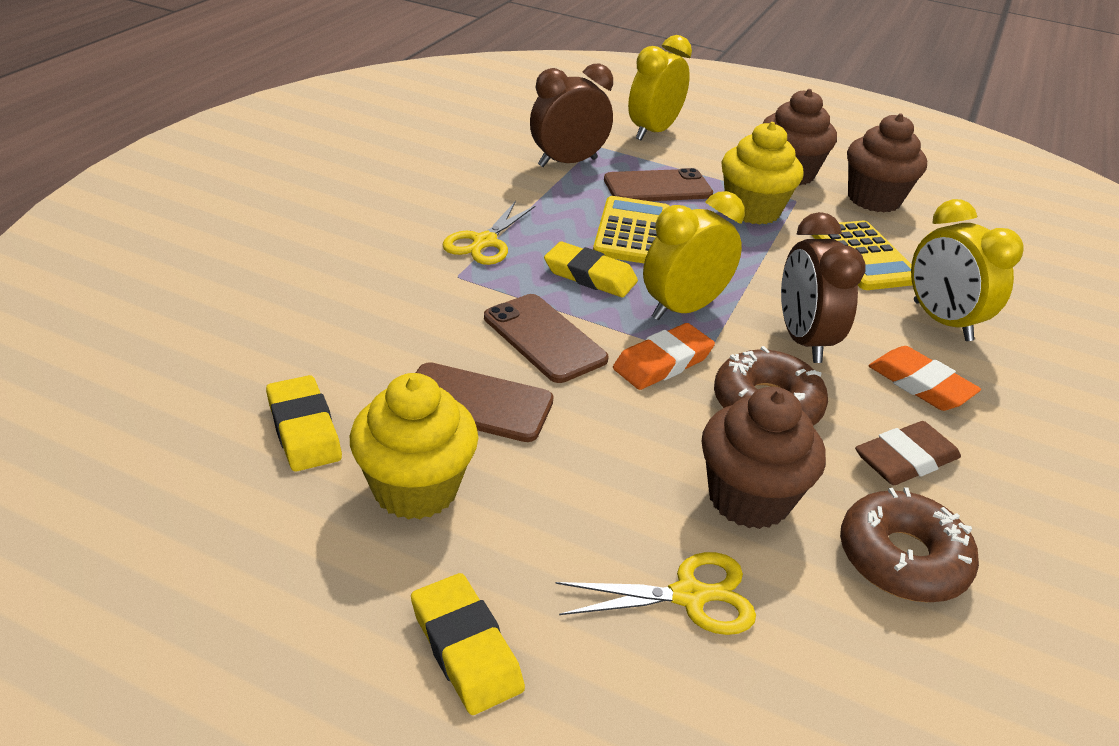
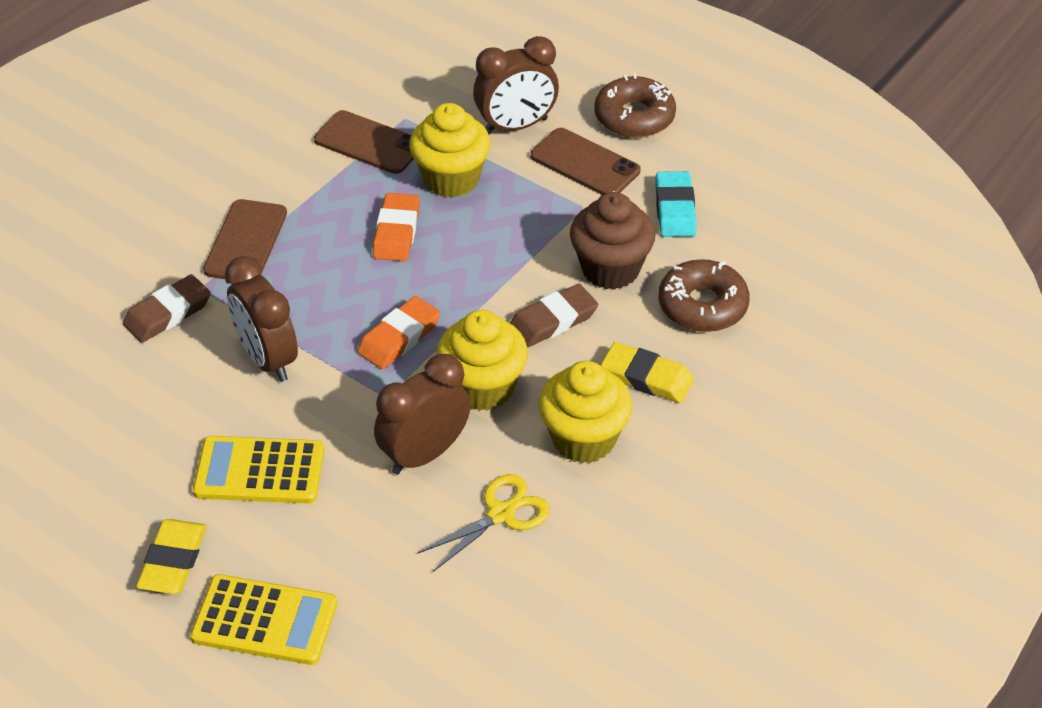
brown clock: 2 -> 3
brown cupcake: 3 -> 1
brown eraser: 1 -> 2
turquoise eraser: 0 -> 1
yellow clock: 3 -> 0
yellow cupcake: 2 -> 3
yellow eraser: 3 -> 2
yellow scissors: 2 -> 1

